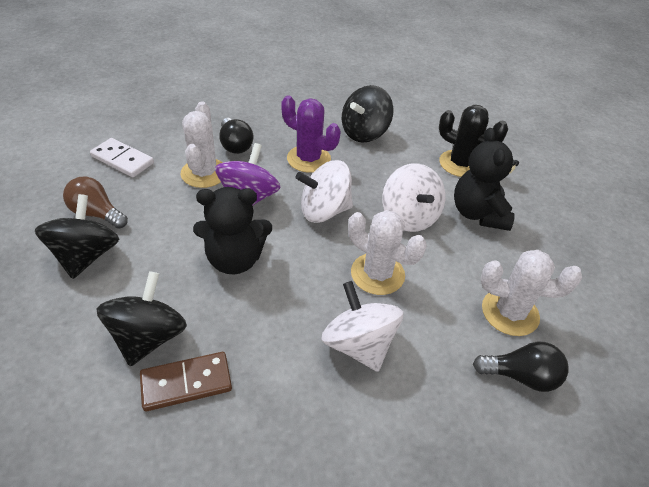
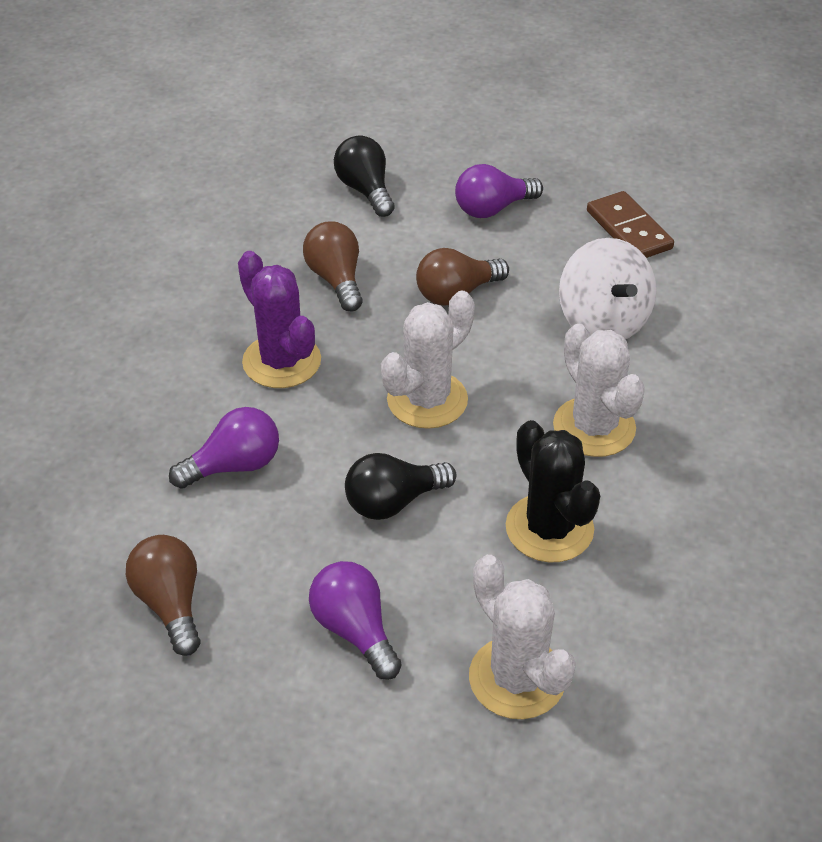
black spinning top: 3 -> 0
black teddy bear: 2 -> 0
brown light bulb: 1 -> 3
purple light bulb: 0 -> 3
purple spinning top: 1 -> 0
white domino: 1 -> 0
white spinning top: 3 -> 1

